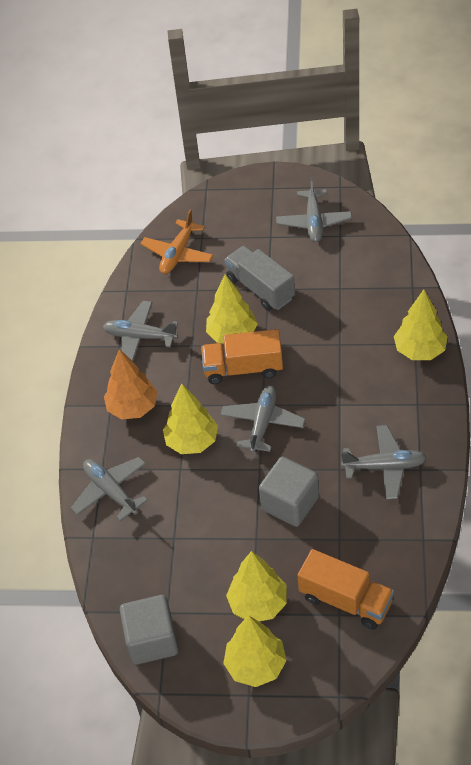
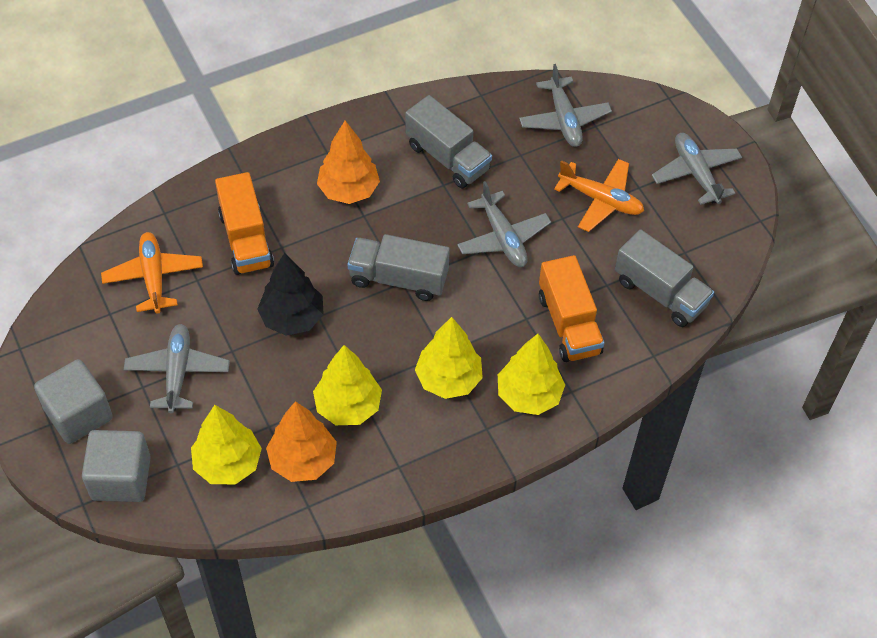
black tree: 0 -> 1
grey plane: 5 -> 4
grey truck: 1 -> 3
orange plane: 1 -> 2
orange tree: 1 -> 2
yellow tree: 5 -> 4

